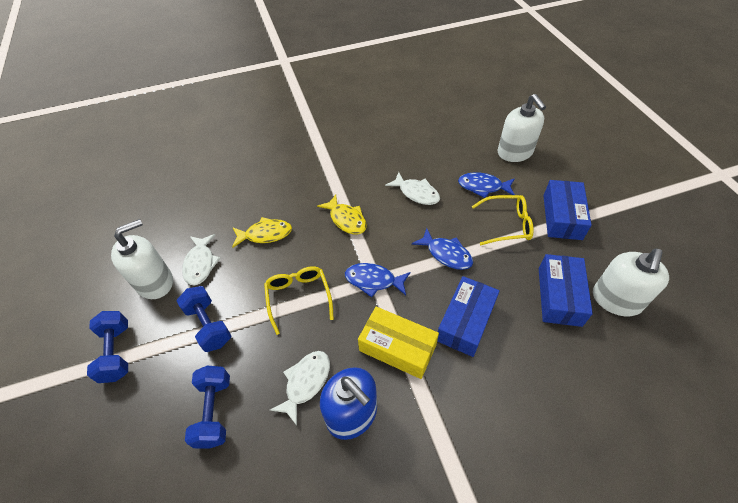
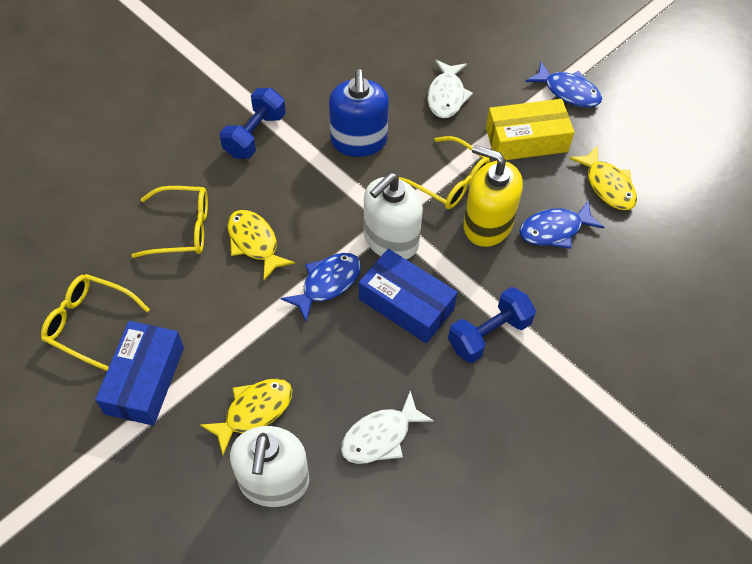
blue box: 3 -> 2
blue dumbbell: 3 -> 2
white fish: 3 -> 2
white soap dispenser: 3 -> 2
yellow fish: 2 -> 3
yellow glasses: 2 -> 3
yellow soap dispenser: 0 -> 1

